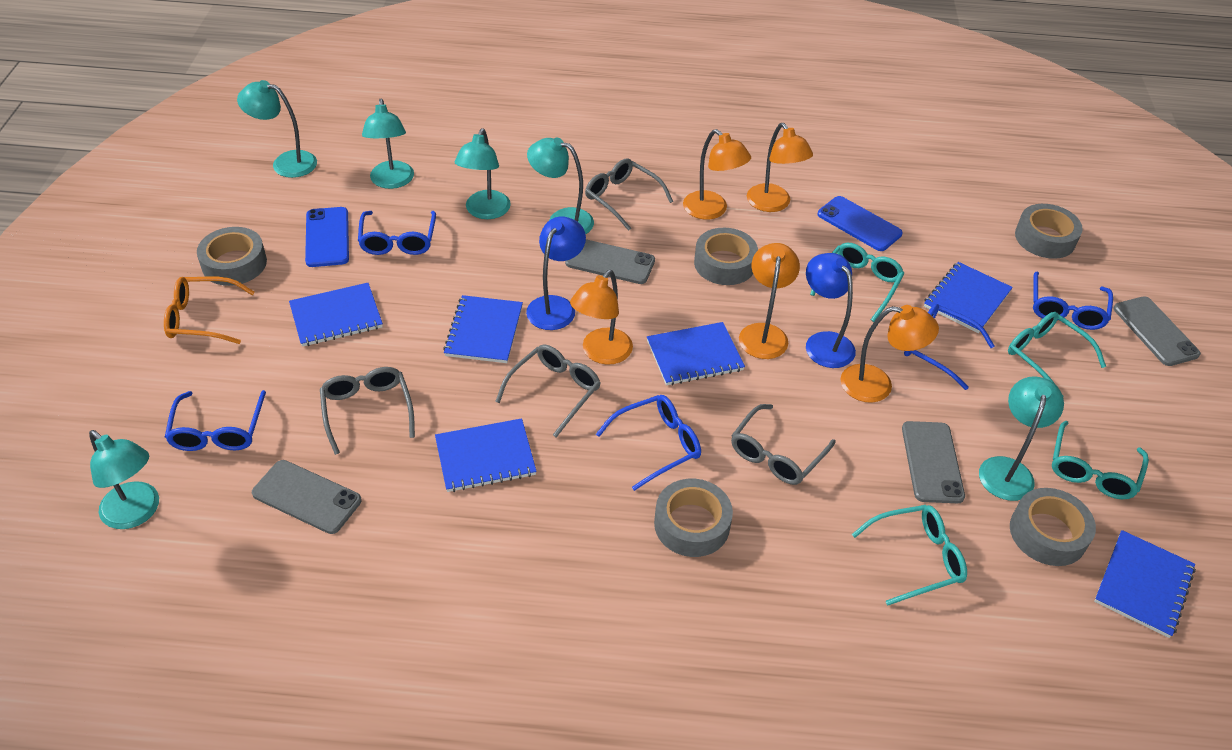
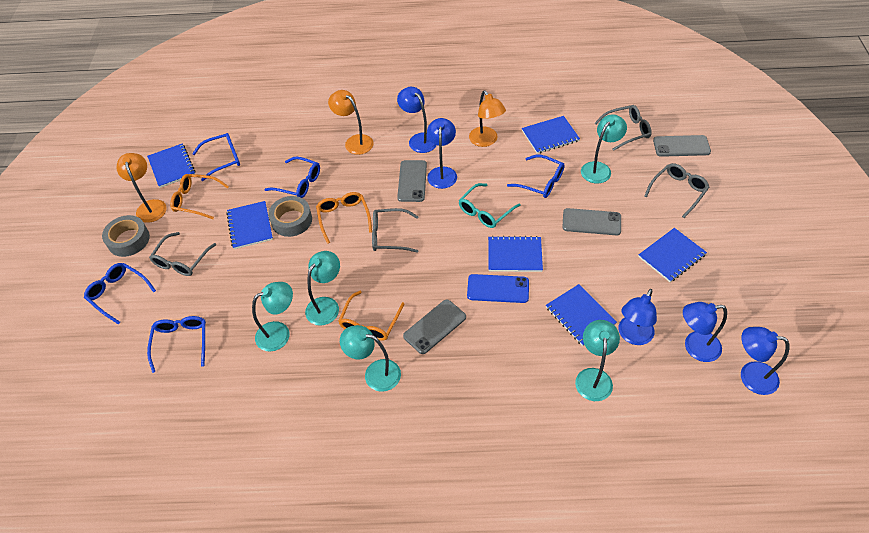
blue lamp: 2 -> 5
blue phone: 2 -> 1
grey tape: 5 -> 2
orange glasses: 1 -> 3
orange lamp: 5 -> 3
turquoise glasses: 4 -> 1
turquoise lamp: 6 -> 5

